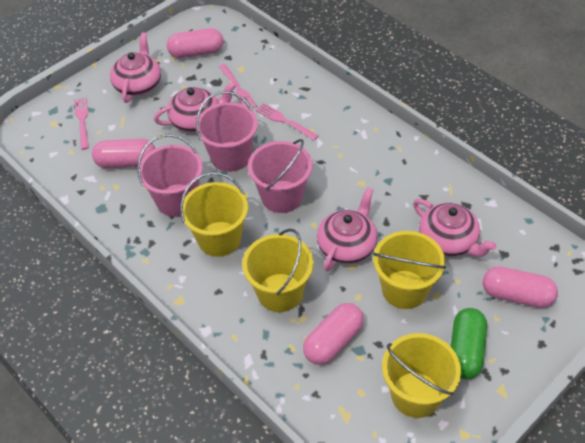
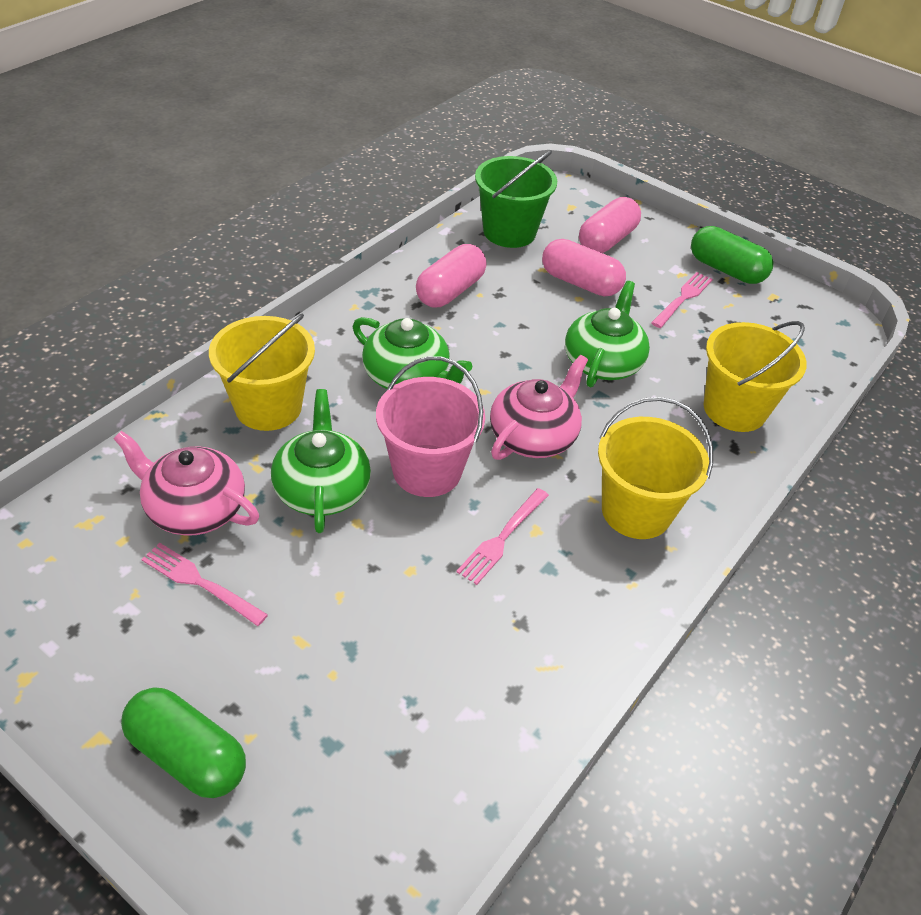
green bucket: 0 -> 1
green capsule: 1 -> 2
green teapot: 0 -> 3
pink bucket: 3 -> 1
pink capsule: 4 -> 3
pink teapot: 4 -> 2
yellow bucket: 4 -> 3

